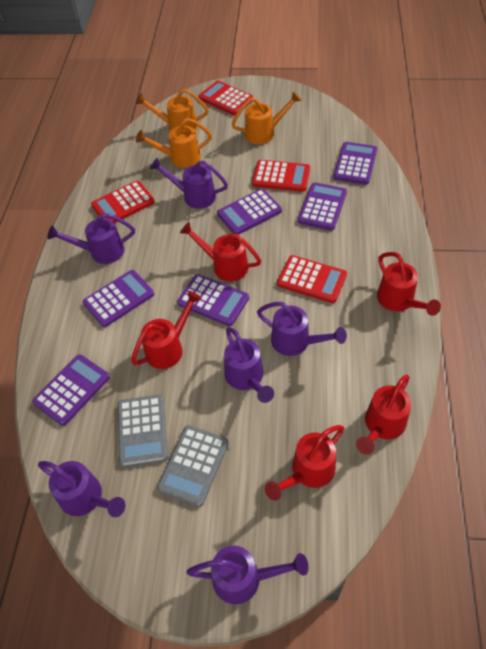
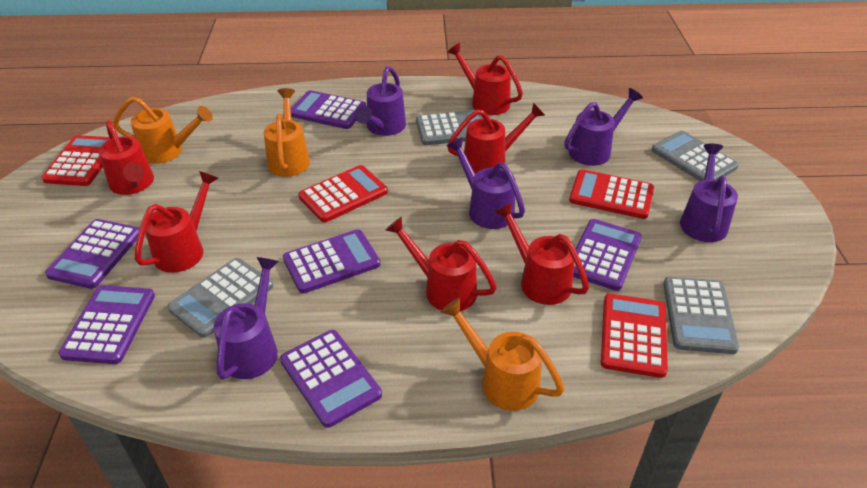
grey calculator: 2 -> 4
purple watering can: 6 -> 5
red watering can: 5 -> 6

